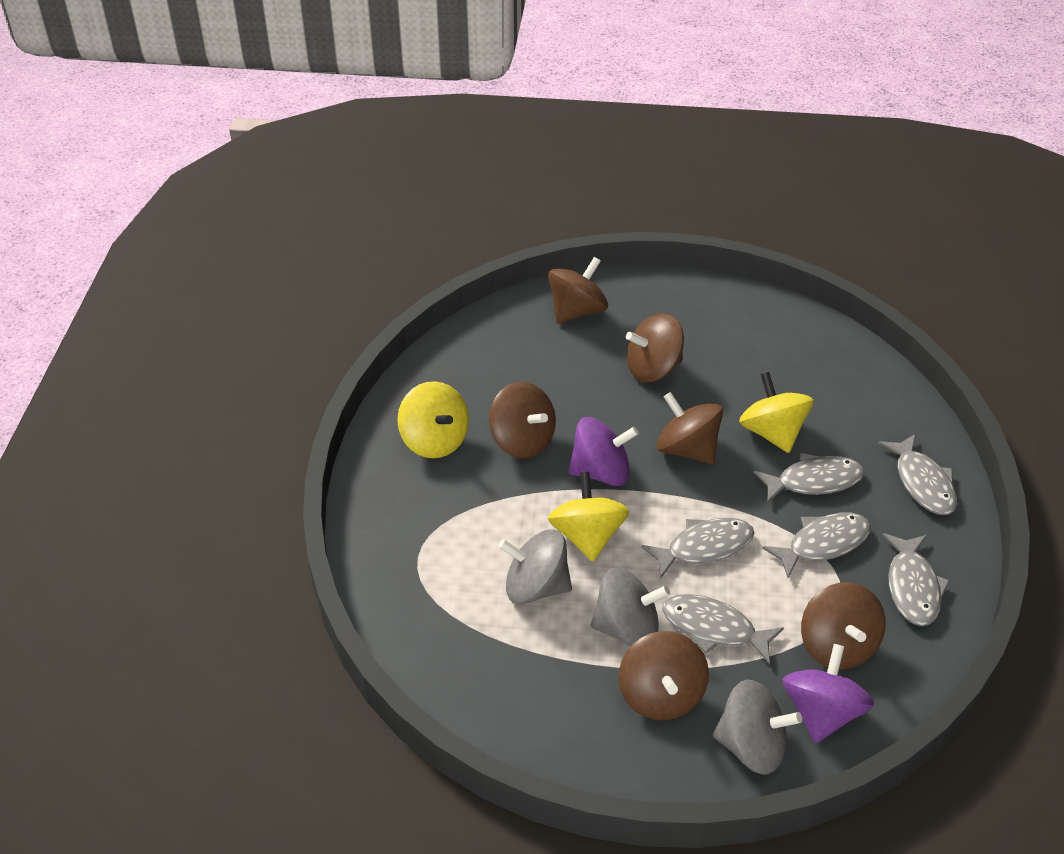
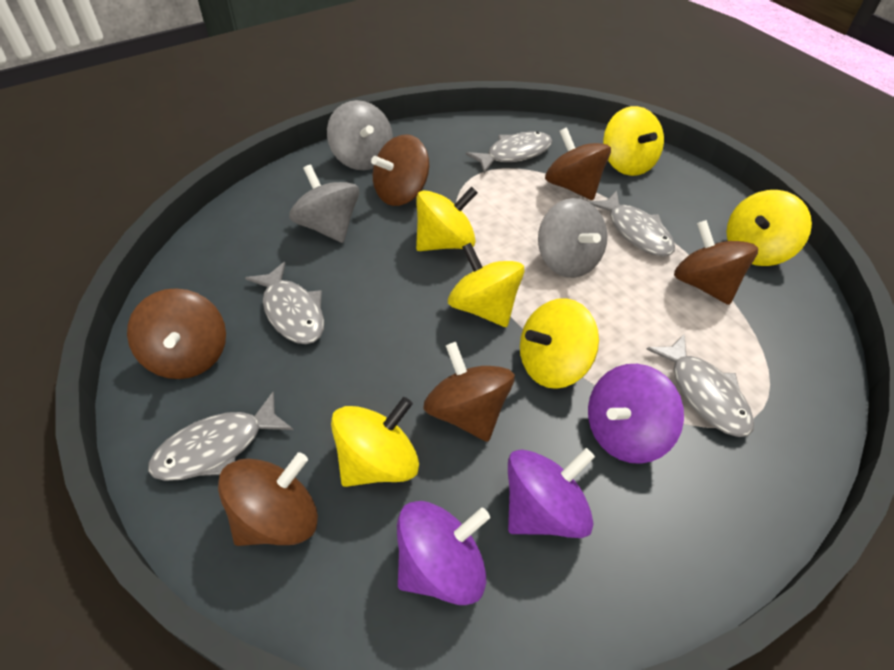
grey fish: 6 -> 5
purple spinning top: 2 -> 3
yellow spinning top: 3 -> 6

